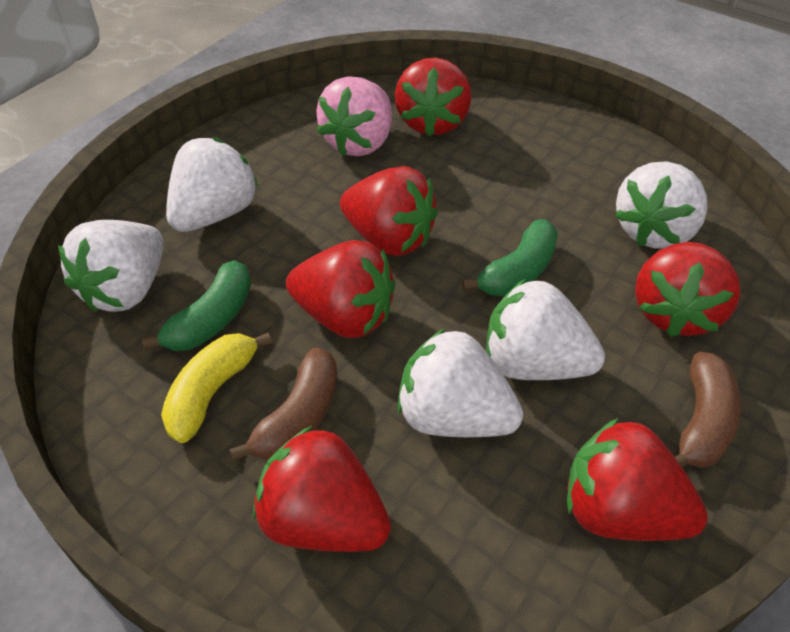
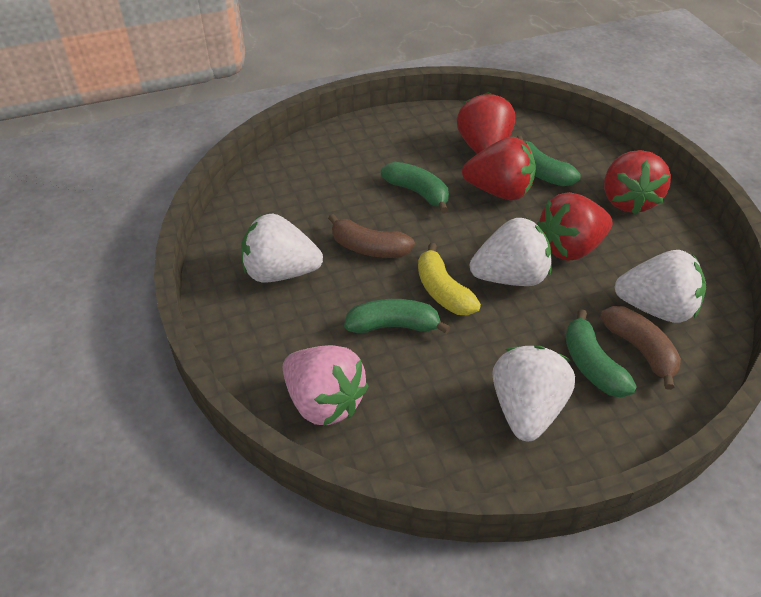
green banana: 2 -> 4
red strawberry: 6 -> 4
white strawberry: 5 -> 4

